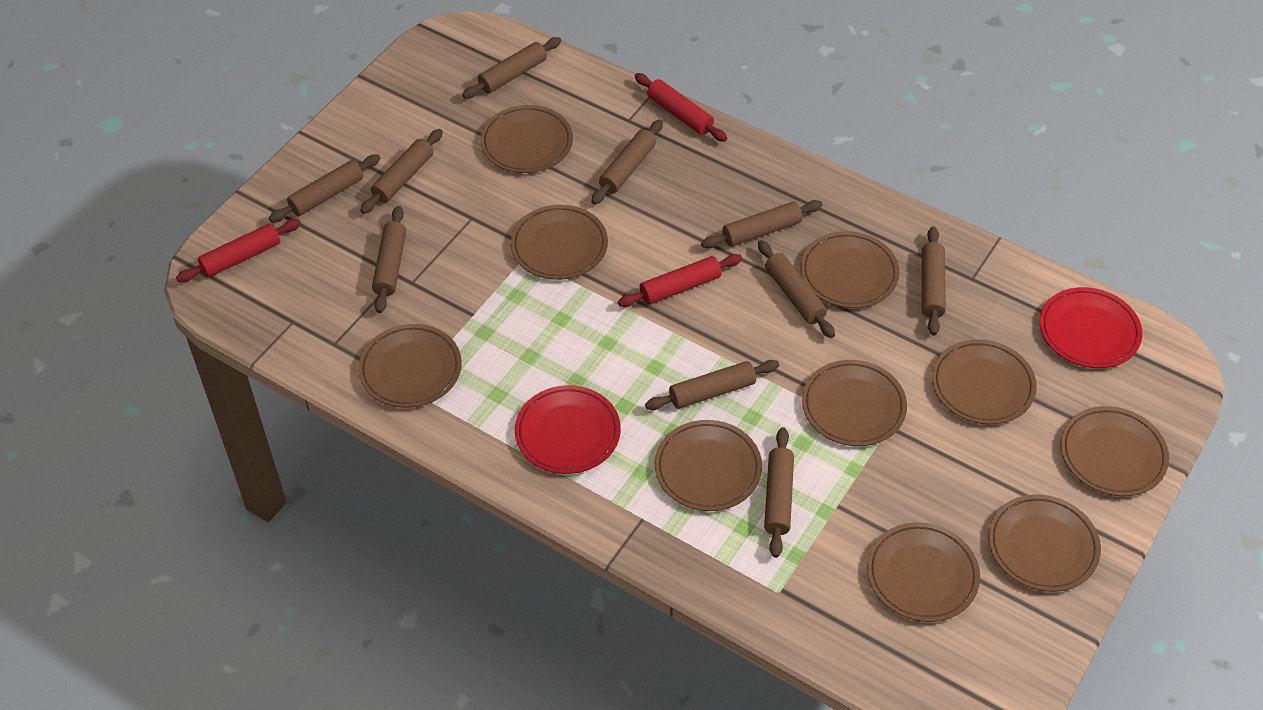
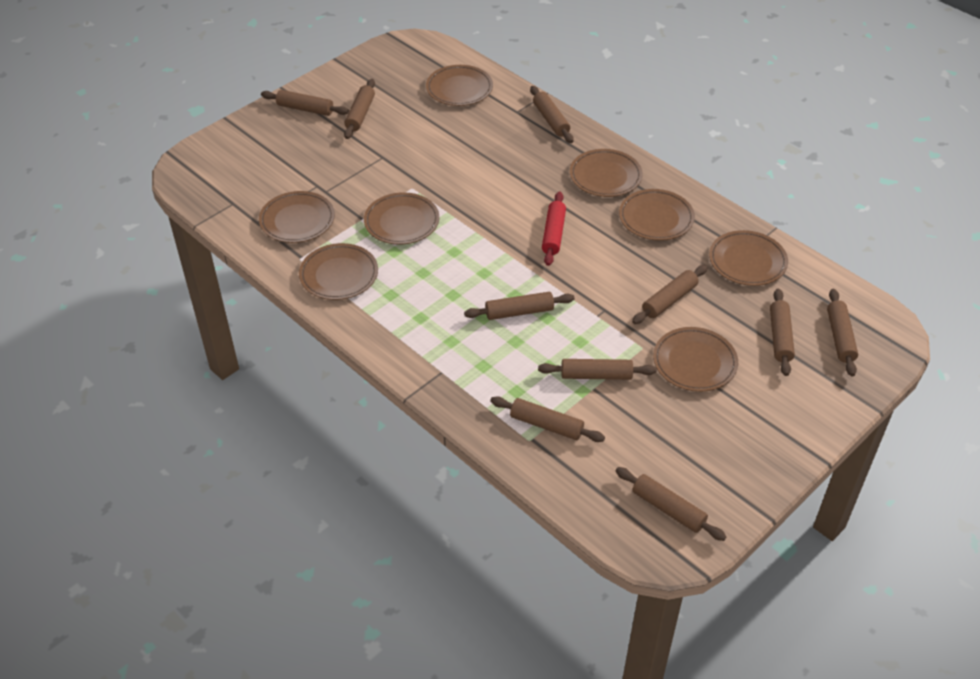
brown plate: 10 -> 8
red plate: 2 -> 0
red rolling pin: 3 -> 1

